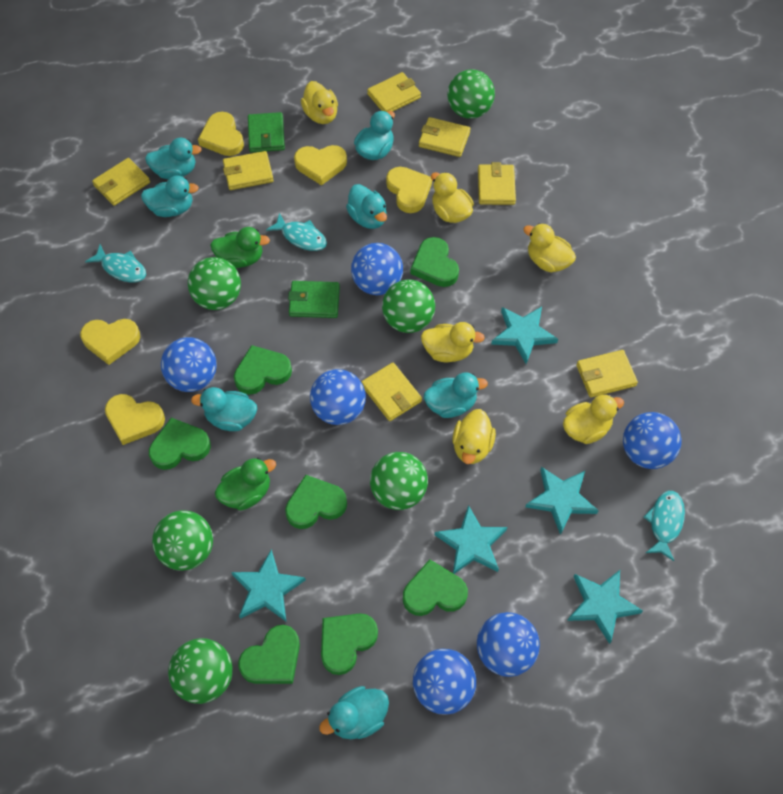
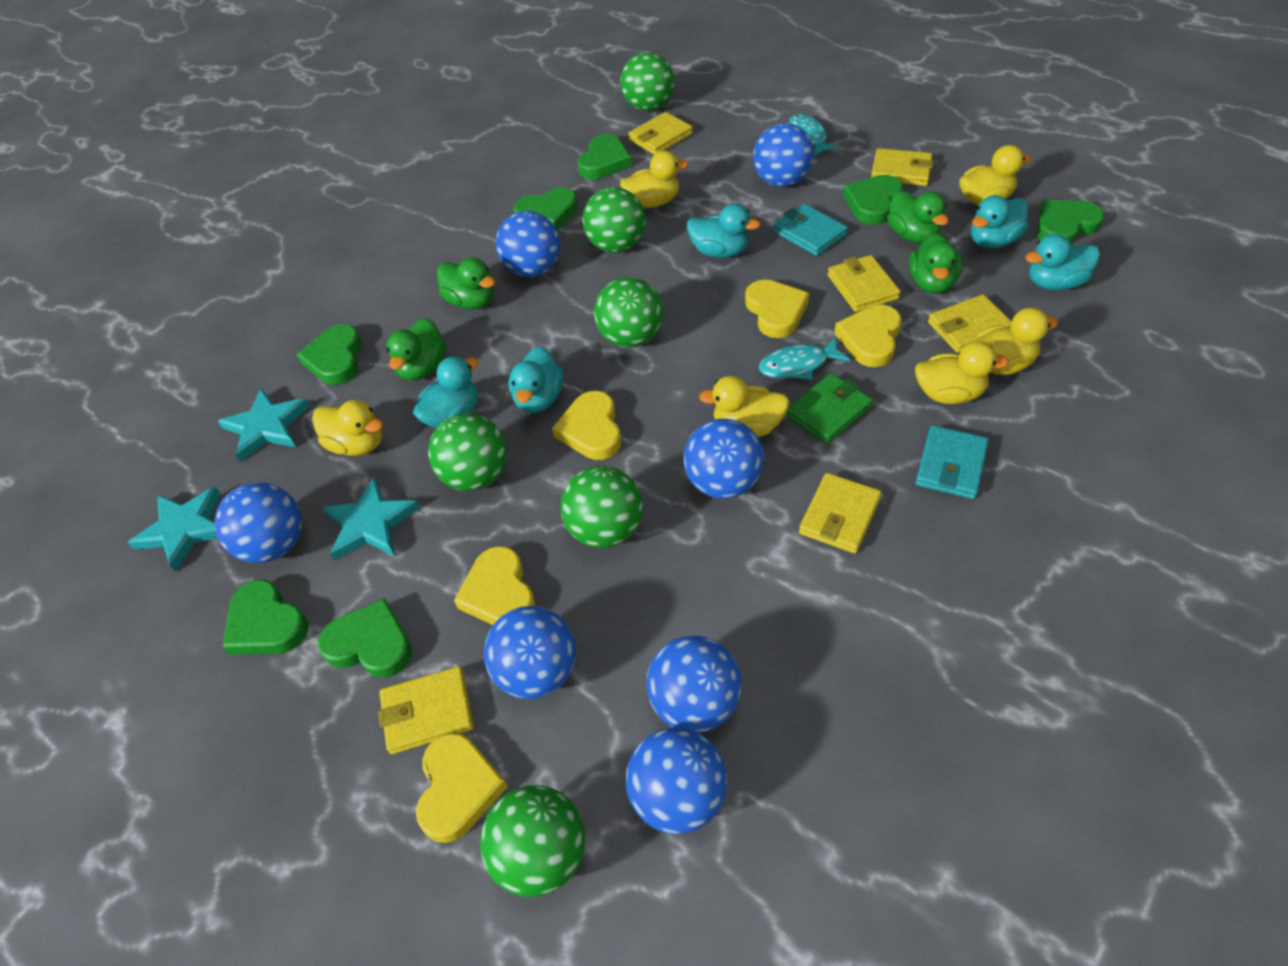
blue ball: 6 -> 7
green duck: 2 -> 4
green wallet: 2 -> 1
turquoise duck: 7 -> 5
turquoise fish: 3 -> 2
turquoise star: 5 -> 3
turquoise wallet: 0 -> 2
yellow wallet: 7 -> 6

